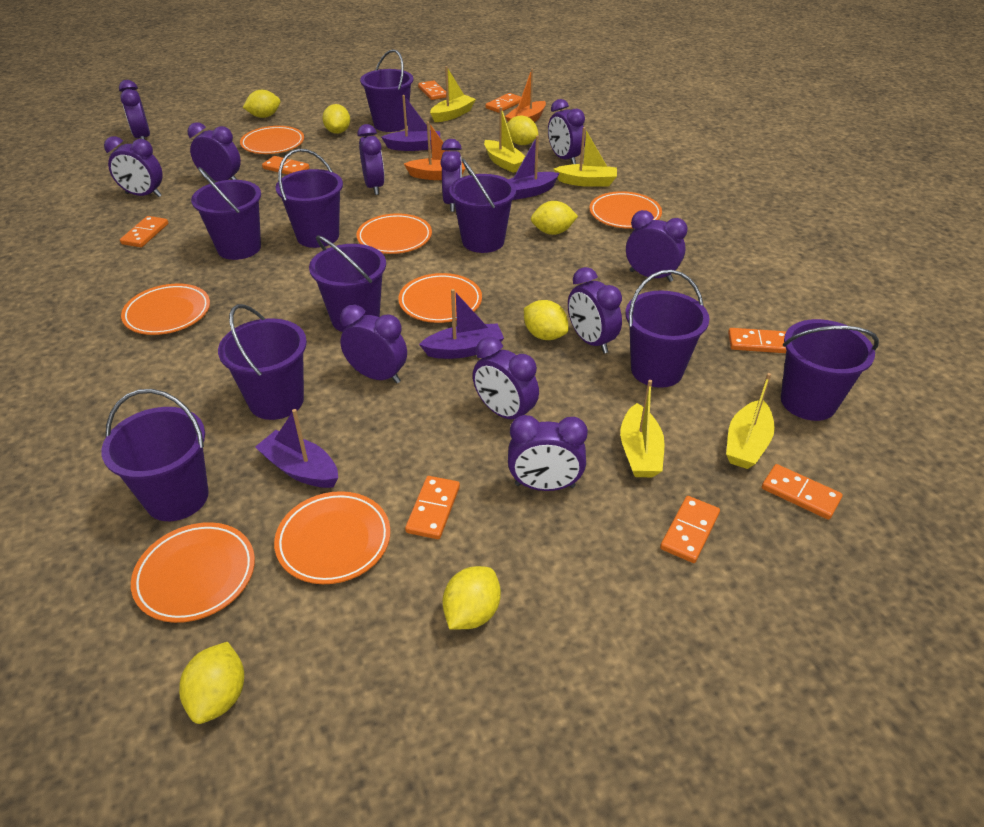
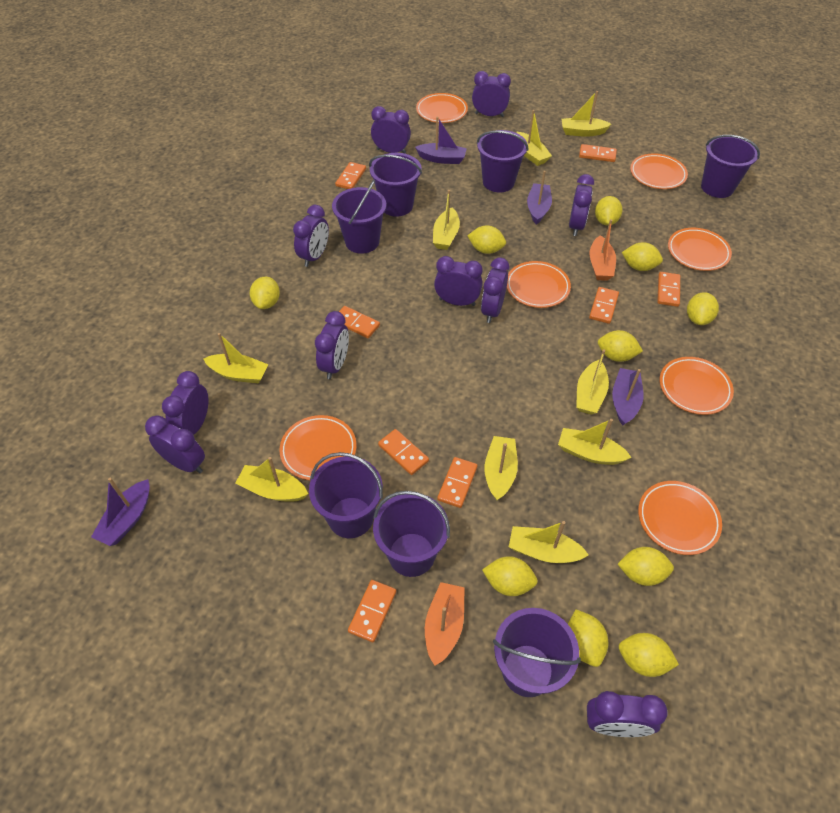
purple bucket: 9 -> 7
purple clock: 11 -> 10
yellow boat: 5 -> 9
yellow lemon: 7 -> 10

